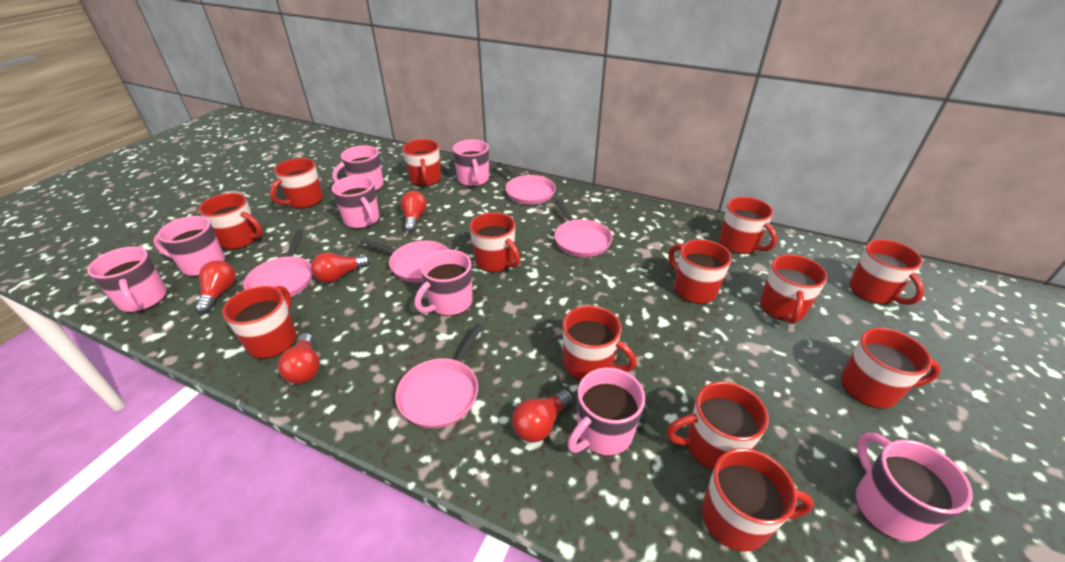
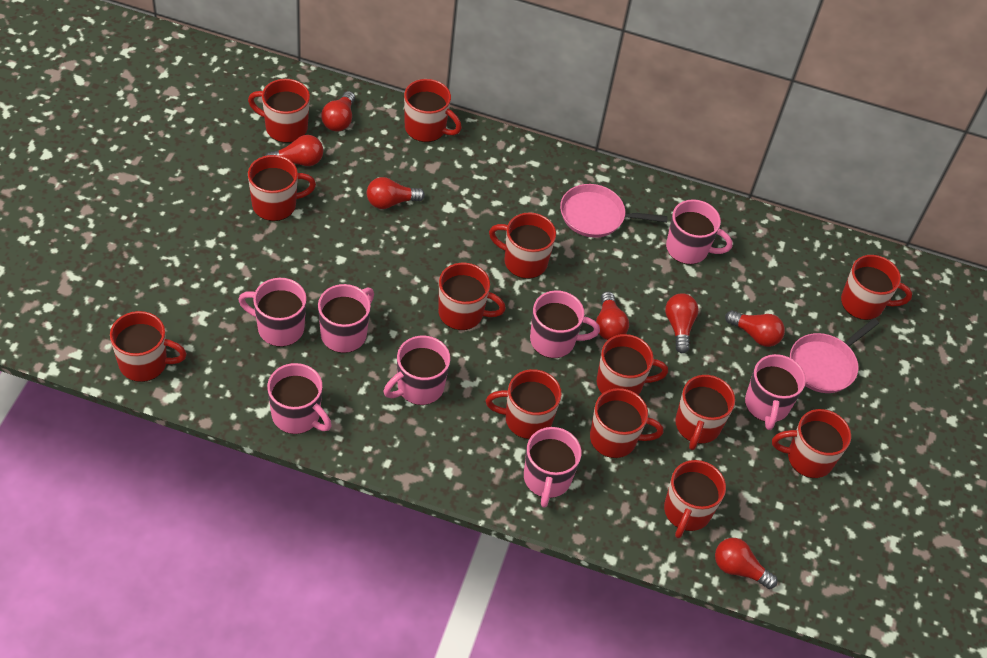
pink pan: 5 -> 2
red light bulb: 5 -> 7

